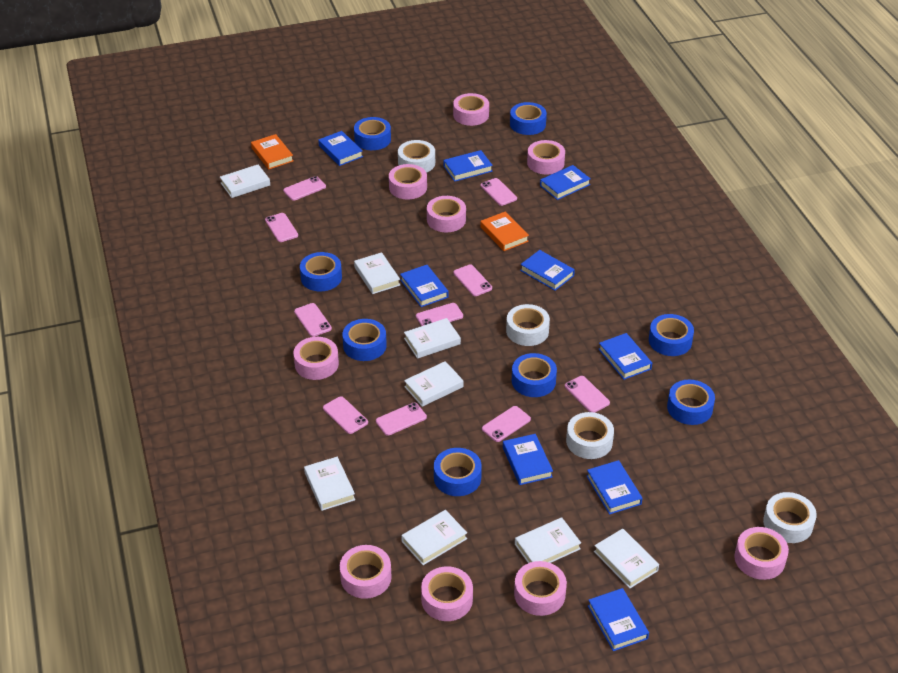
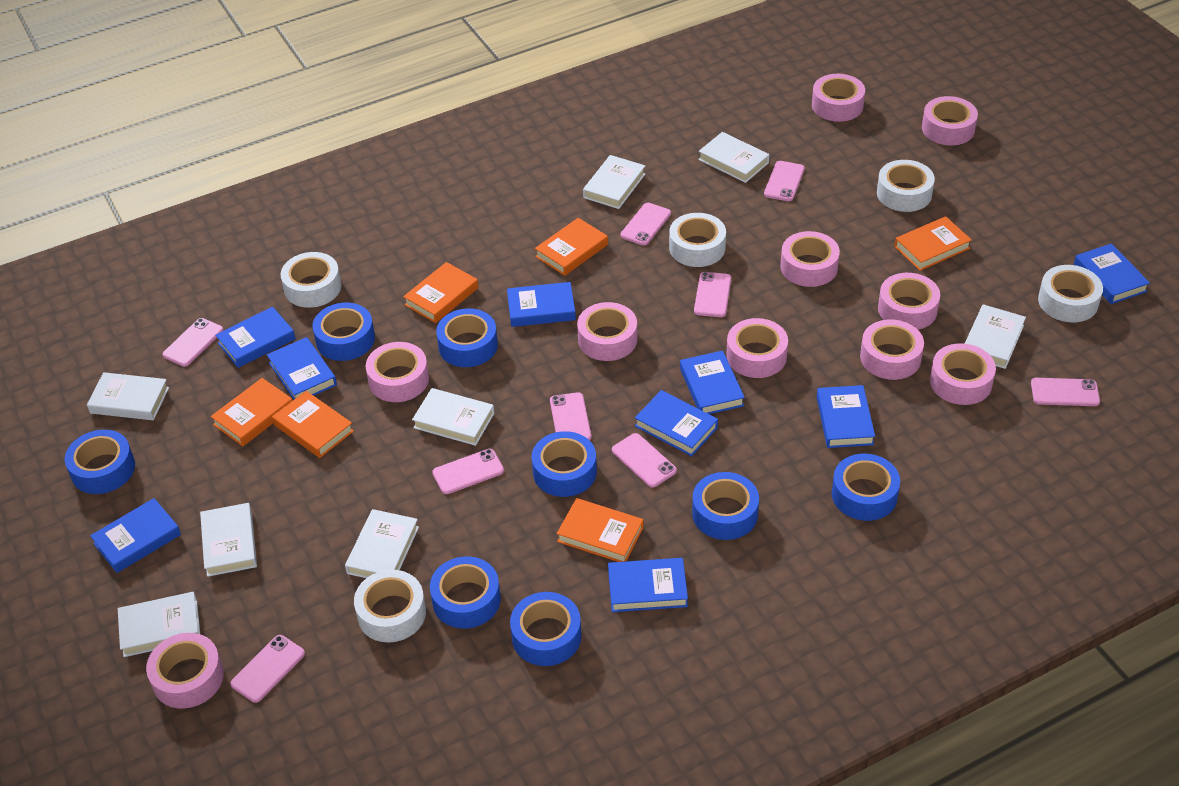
orange book: 2 -> 6
pink phone: 10 -> 9
pink tape: 9 -> 10
white tape: 4 -> 5

